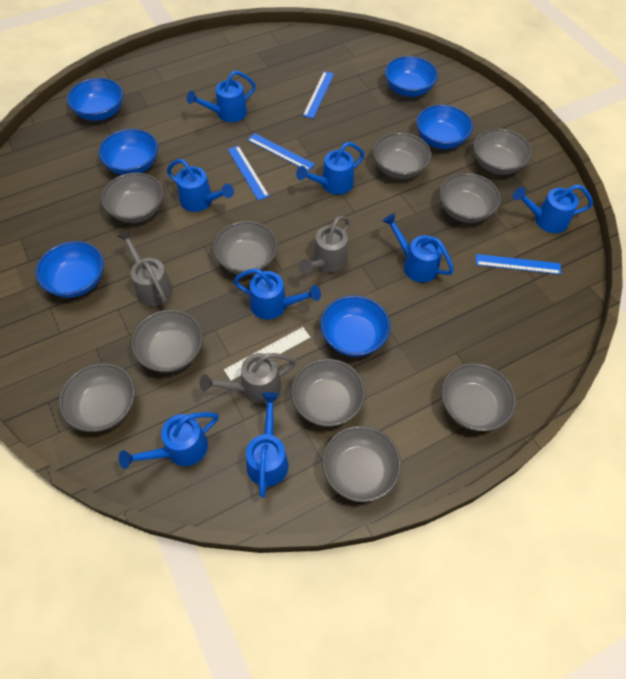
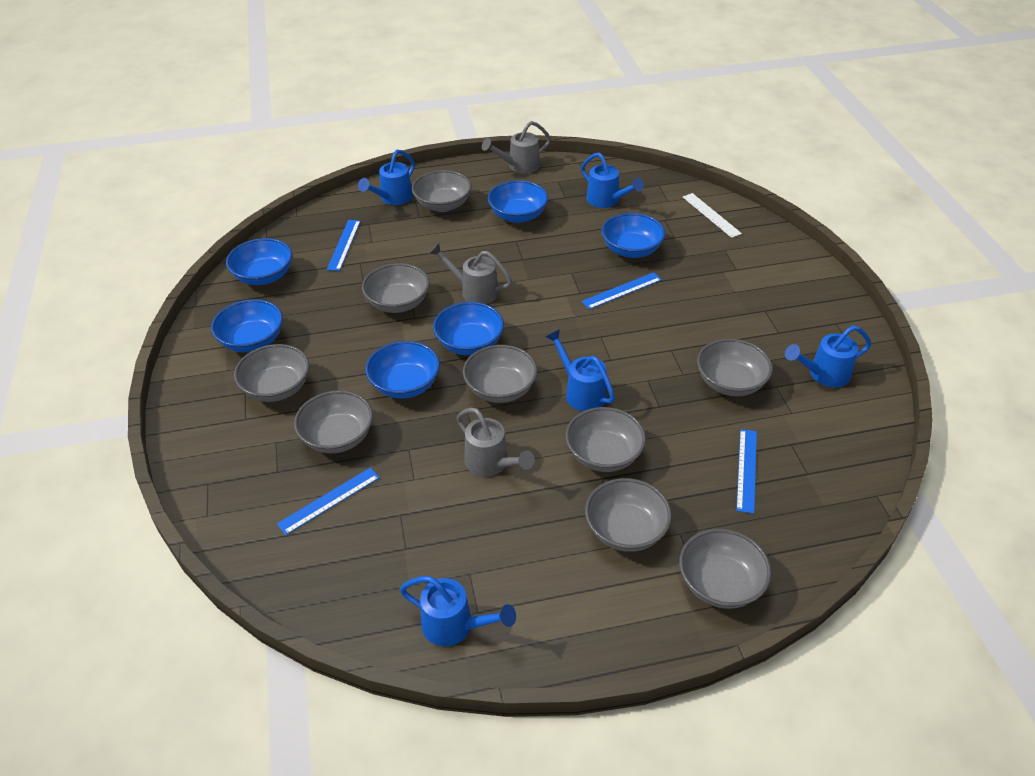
blue watering can: 8 -> 5
grey bowl: 10 -> 9

